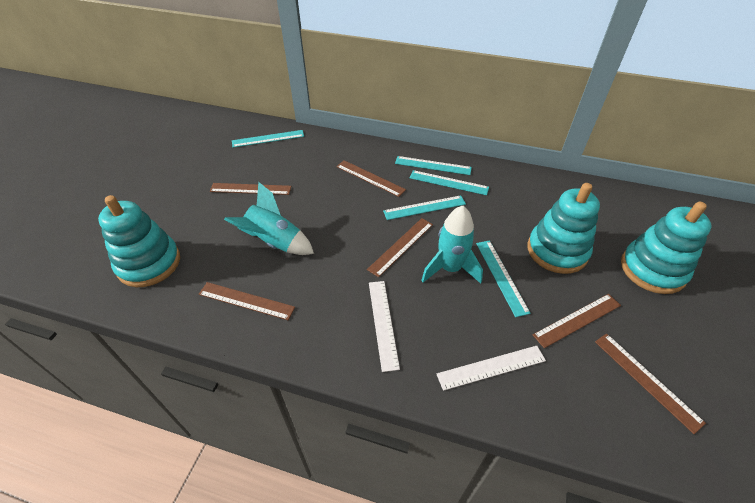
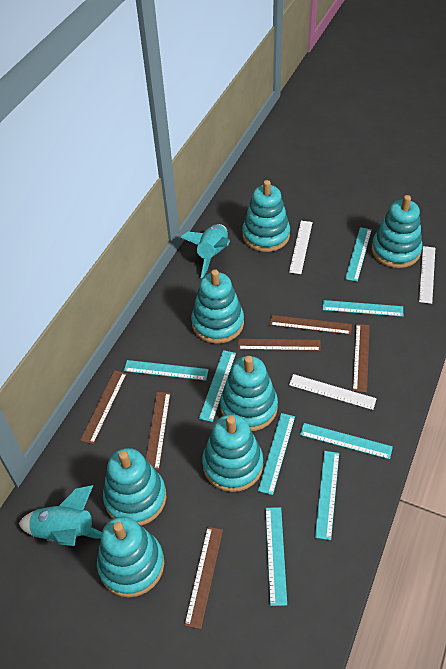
turquoise ruler: 5 -> 8
turquoise stacking toy: 3 -> 7
white ruler: 2 -> 3

